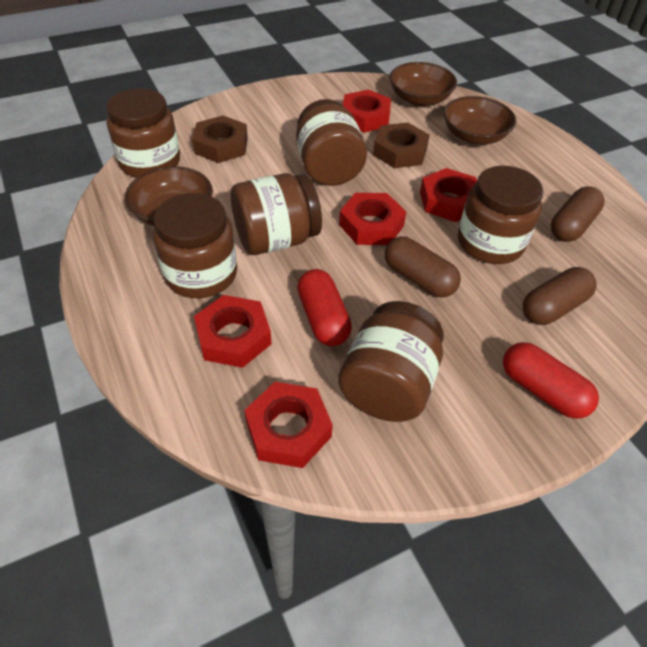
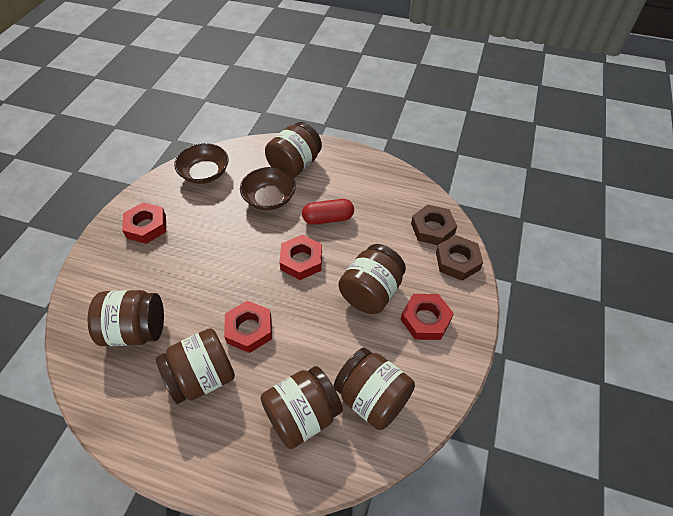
brown bowl: 3 -> 2
brown capsule: 3 -> 0
red capsule: 2 -> 1
red nut: 5 -> 4

